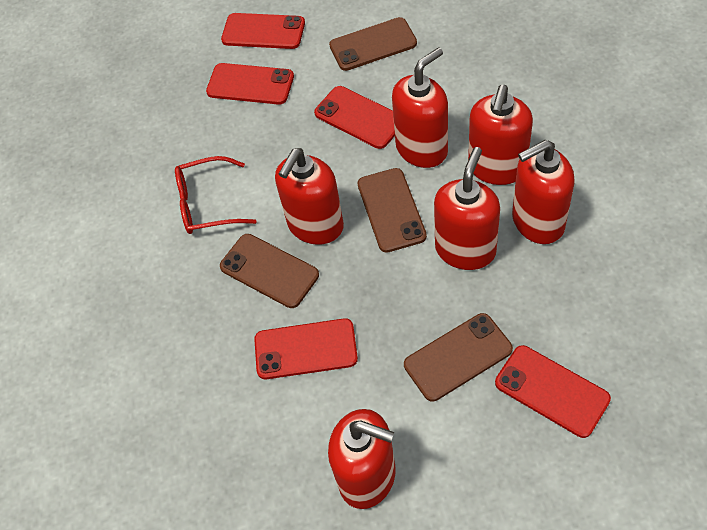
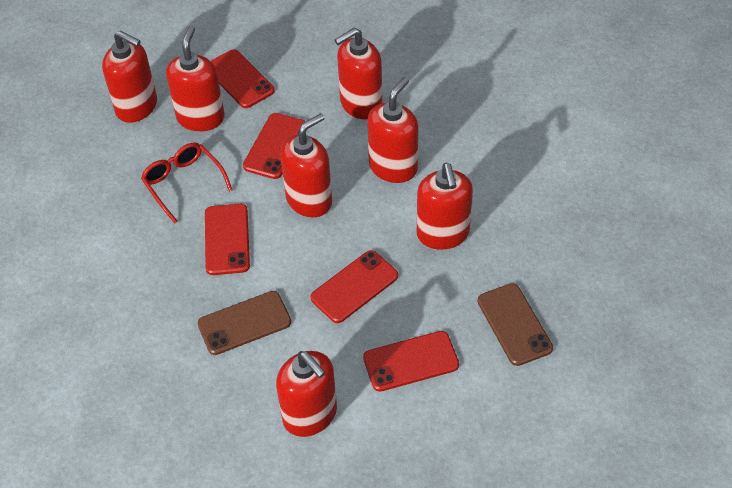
brown phone: 4 -> 2
red soap dispenser: 6 -> 7

